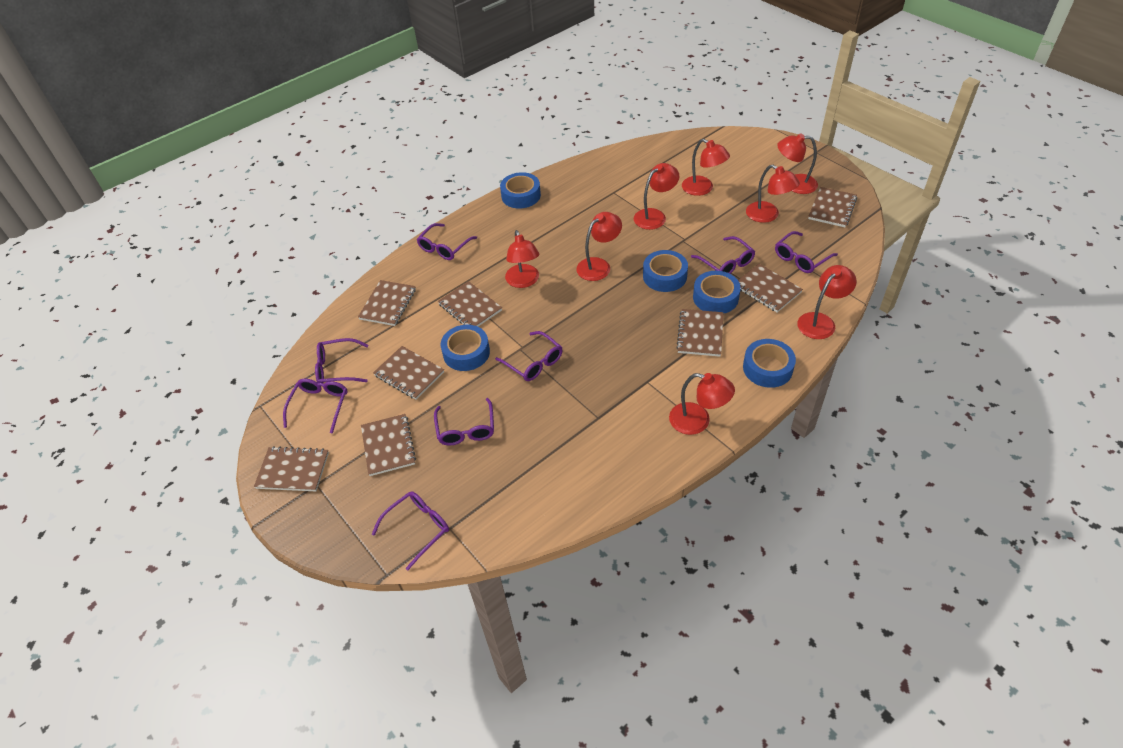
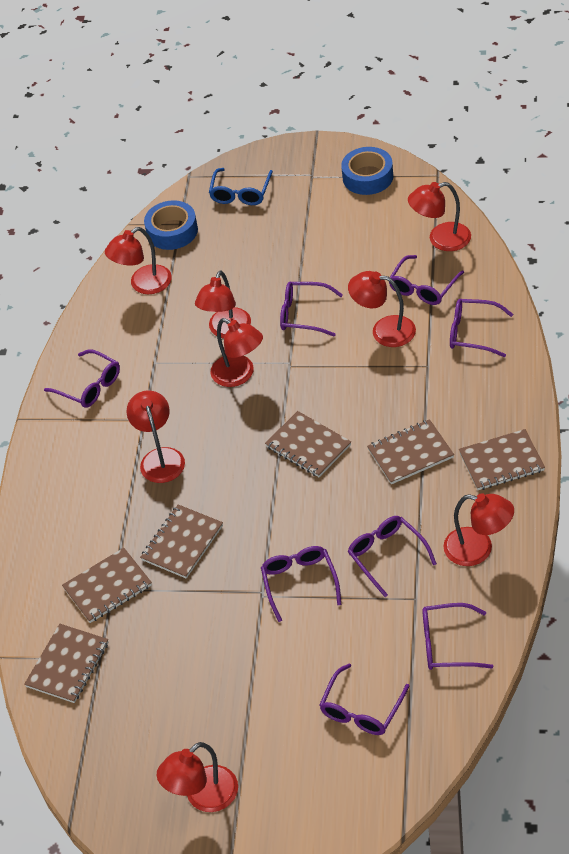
blue glasses: 0 -> 1
blue tape: 5 -> 2
brown notebook: 8 -> 6

